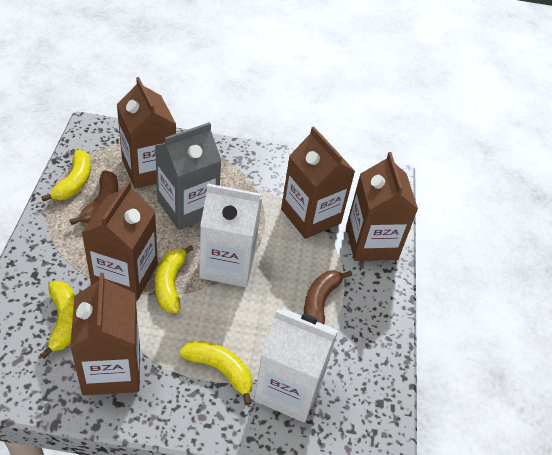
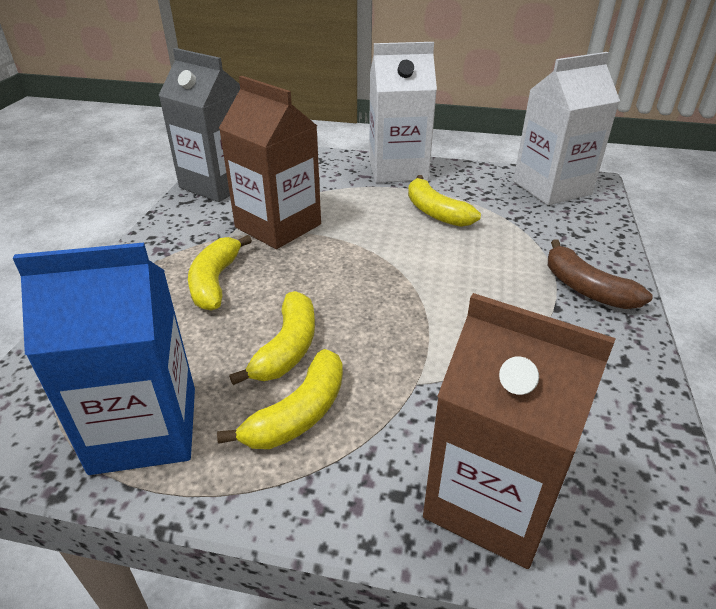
blue carton: 0 -> 1
brown banana: 2 -> 1
brown carton: 5 -> 2

